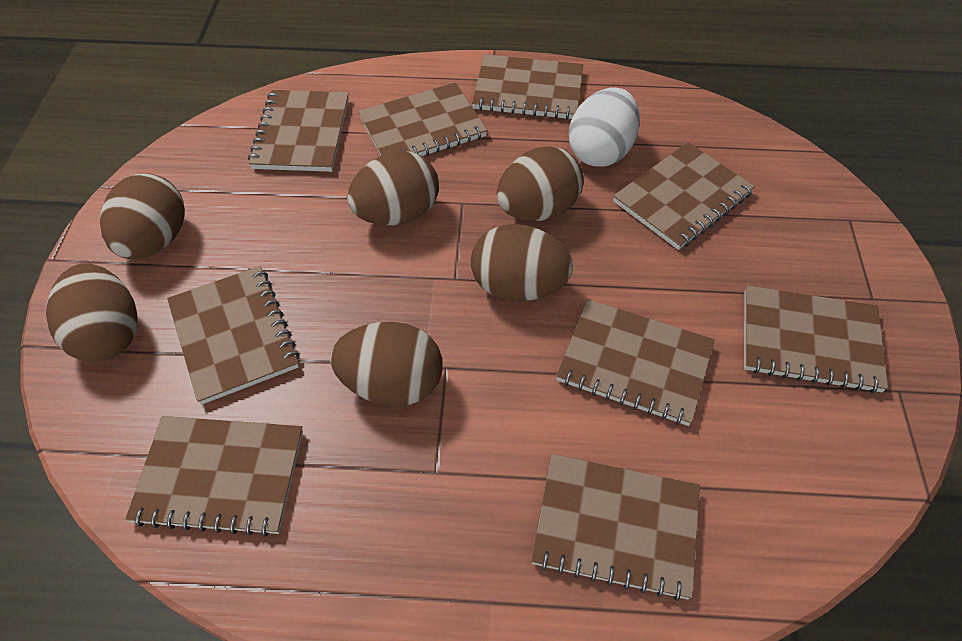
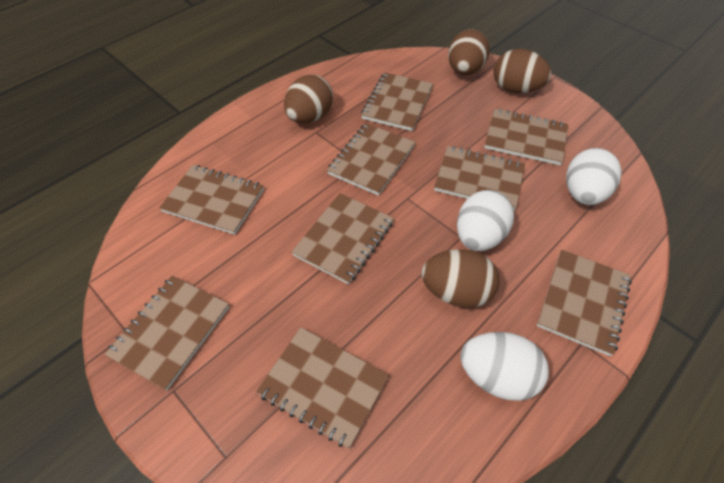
brown egg: 6 -> 4
white egg: 1 -> 3

